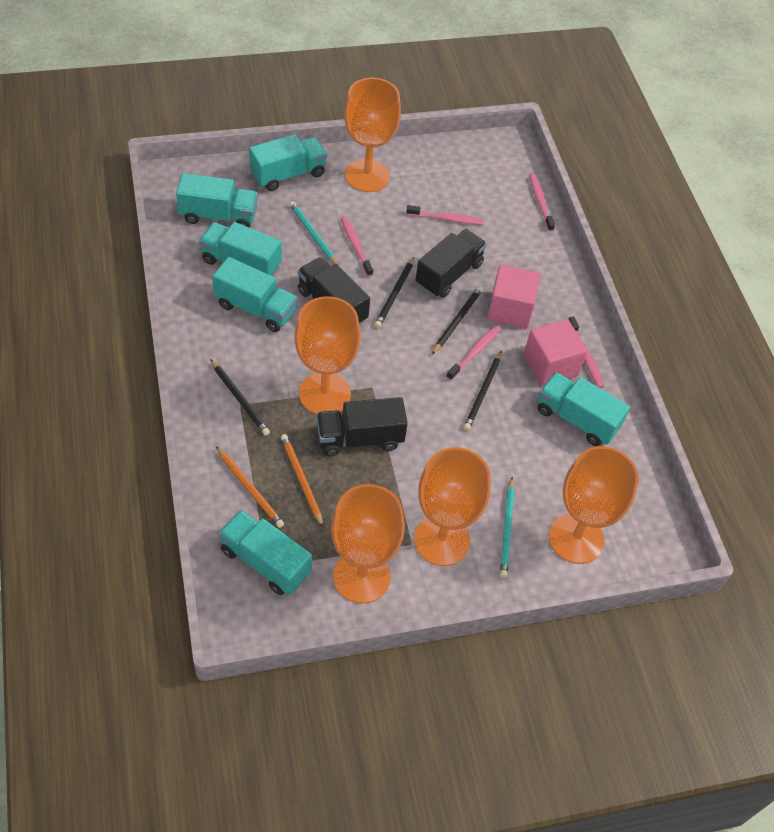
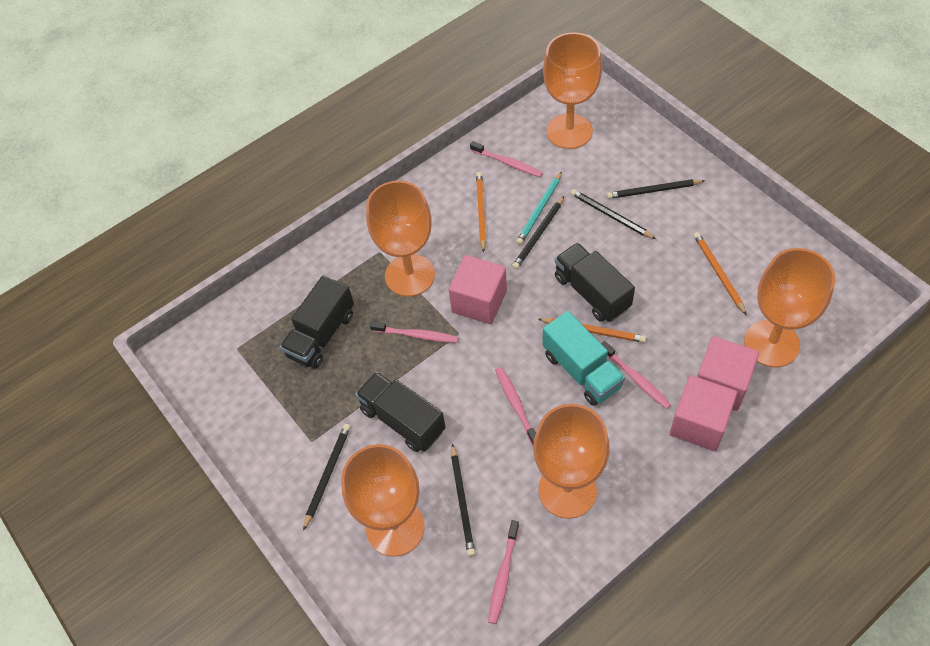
black pencil: 4 -> 5
orange pencil: 2 -> 3
pink cube: 2 -> 3
turquoise pencil: 2 -> 1
turquoise truck: 6 -> 1

